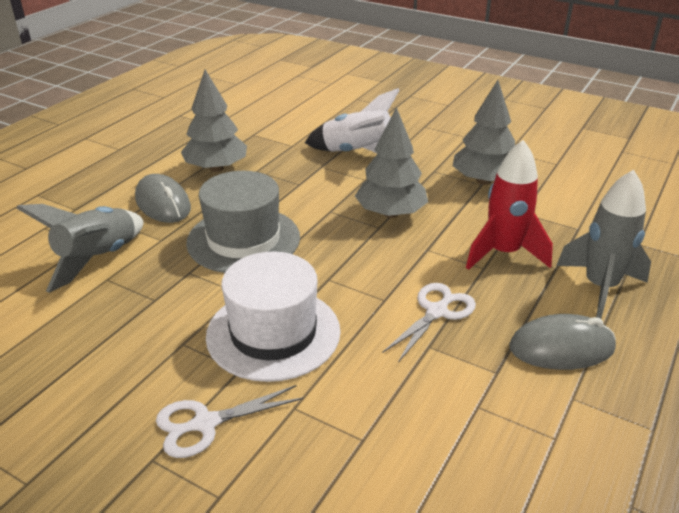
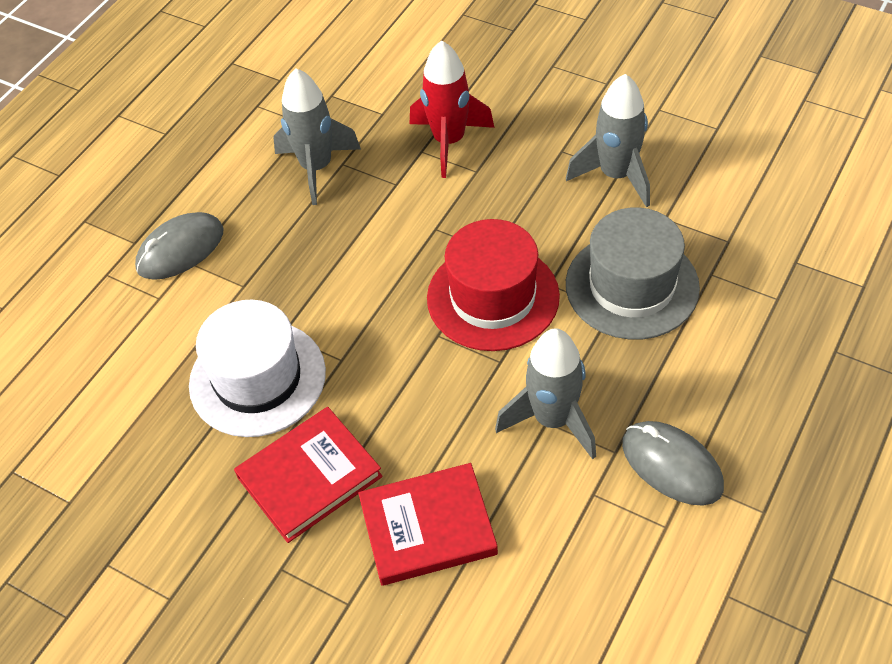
grey rocket: 2 -> 3
grey tree: 3 -> 0
red book: 0 -> 2
red hat: 0 -> 1
white rocket: 1 -> 0
white scissors: 2 -> 0

